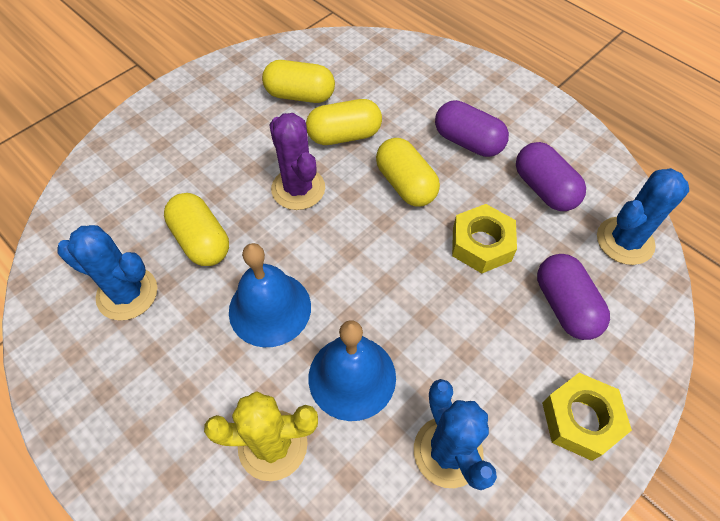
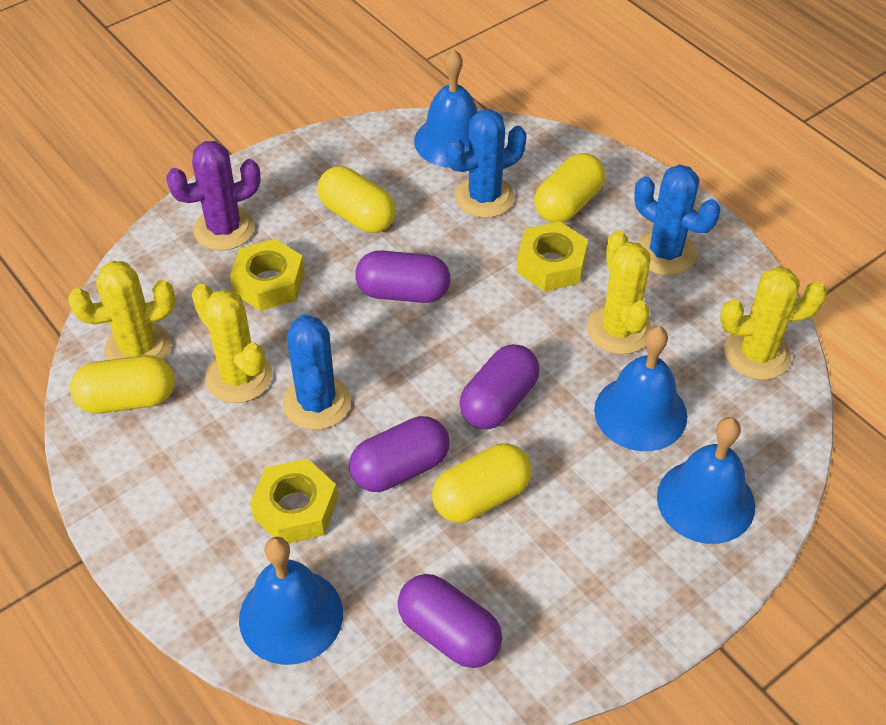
blue bell: 2 -> 4
purple capsule: 3 -> 4
yellow cactus: 1 -> 4
yellow nut: 2 -> 3

